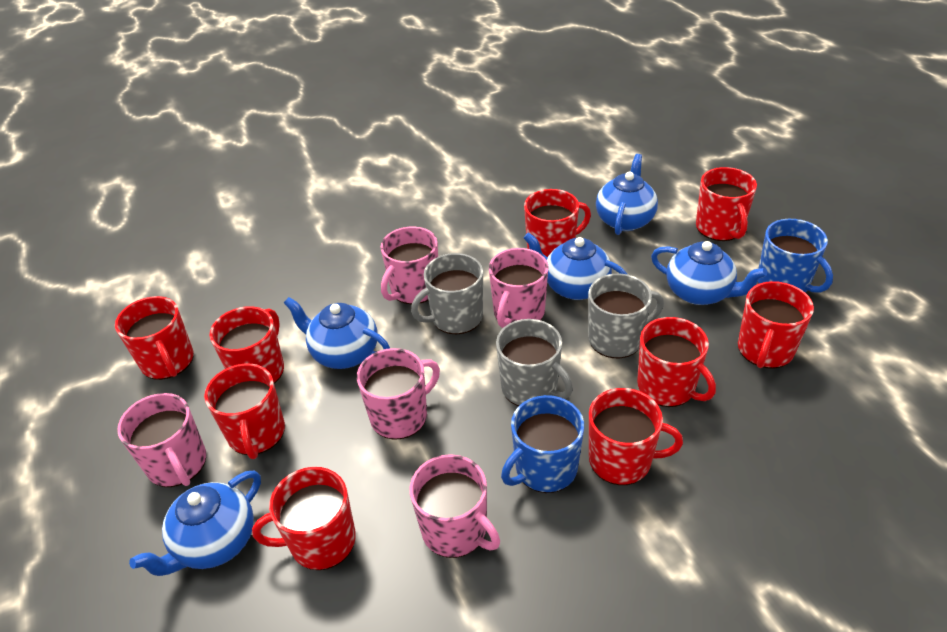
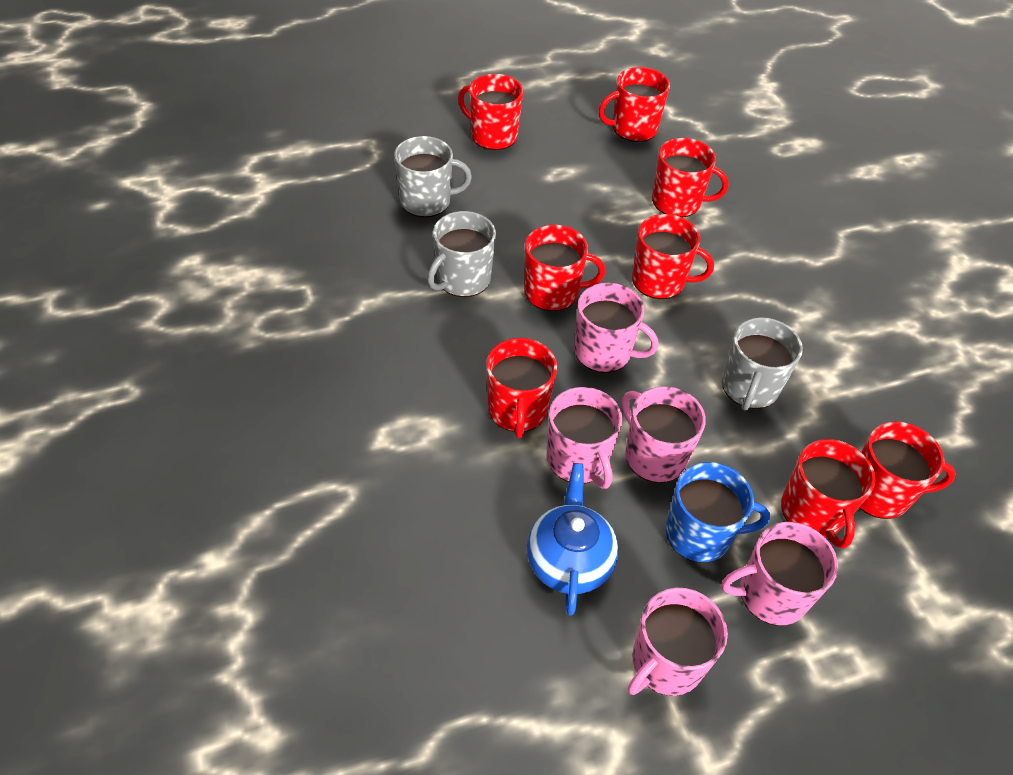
blue mug: 2 -> 1
blue teapot: 5 -> 1
red mug: 9 -> 8

